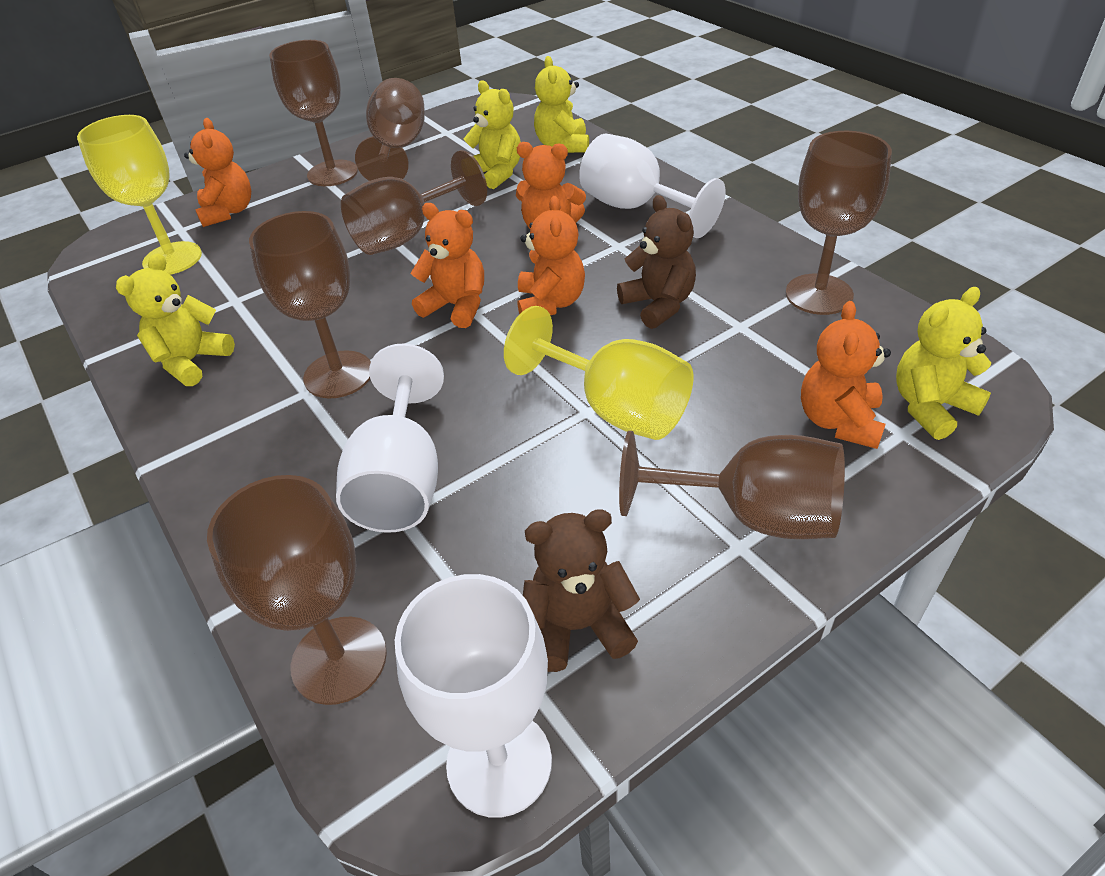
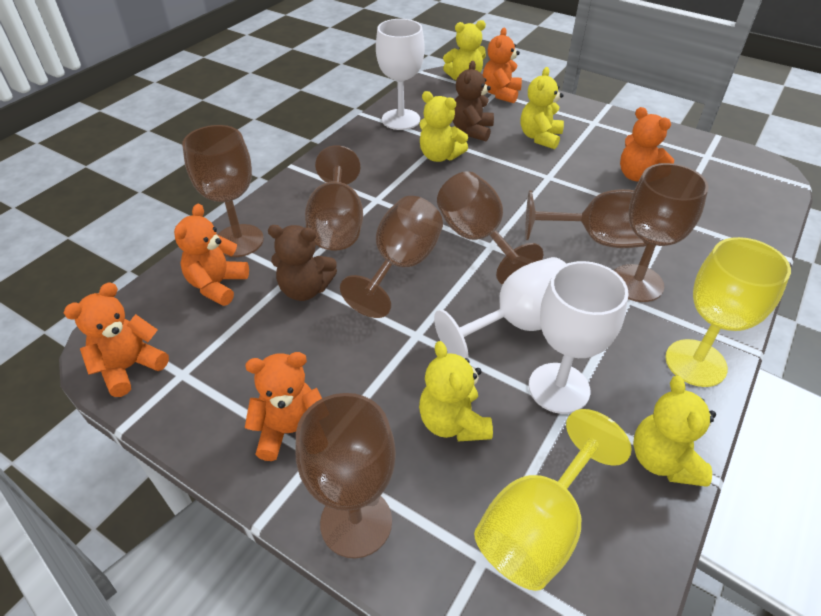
yellow teddy bear: 4 -> 5

